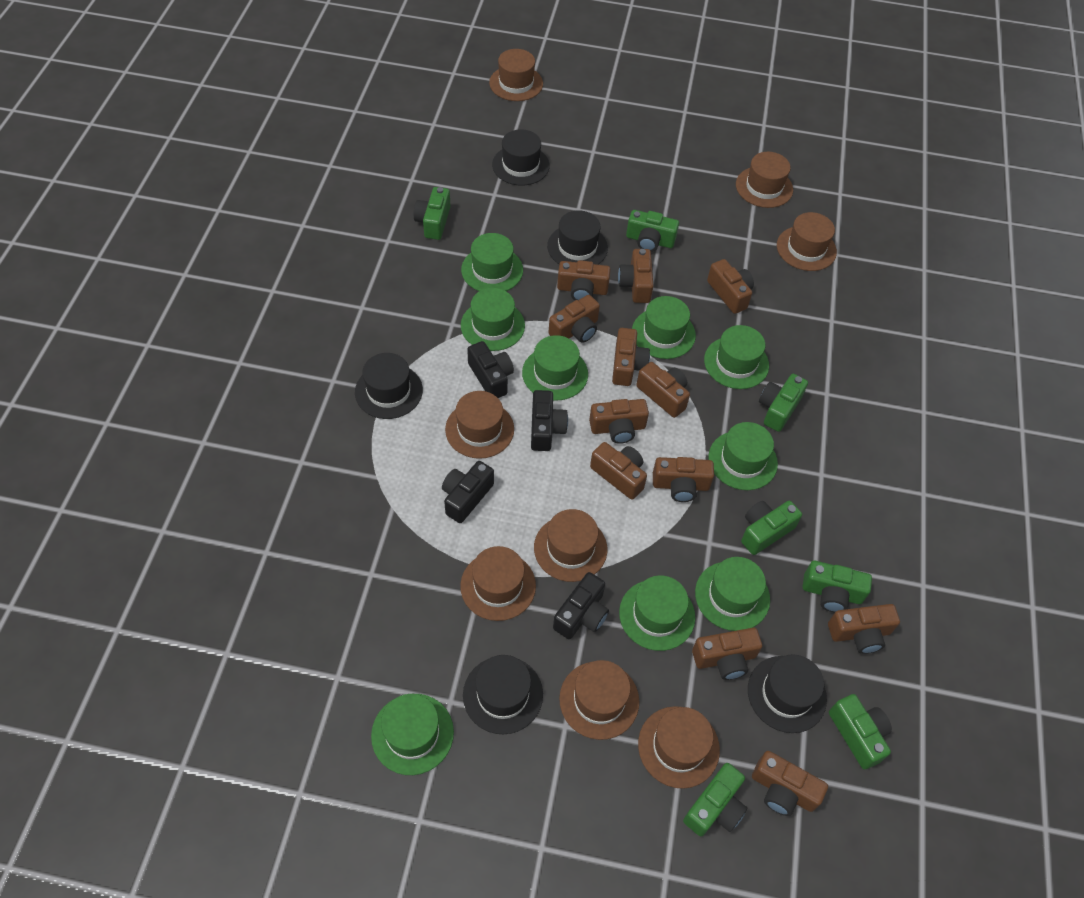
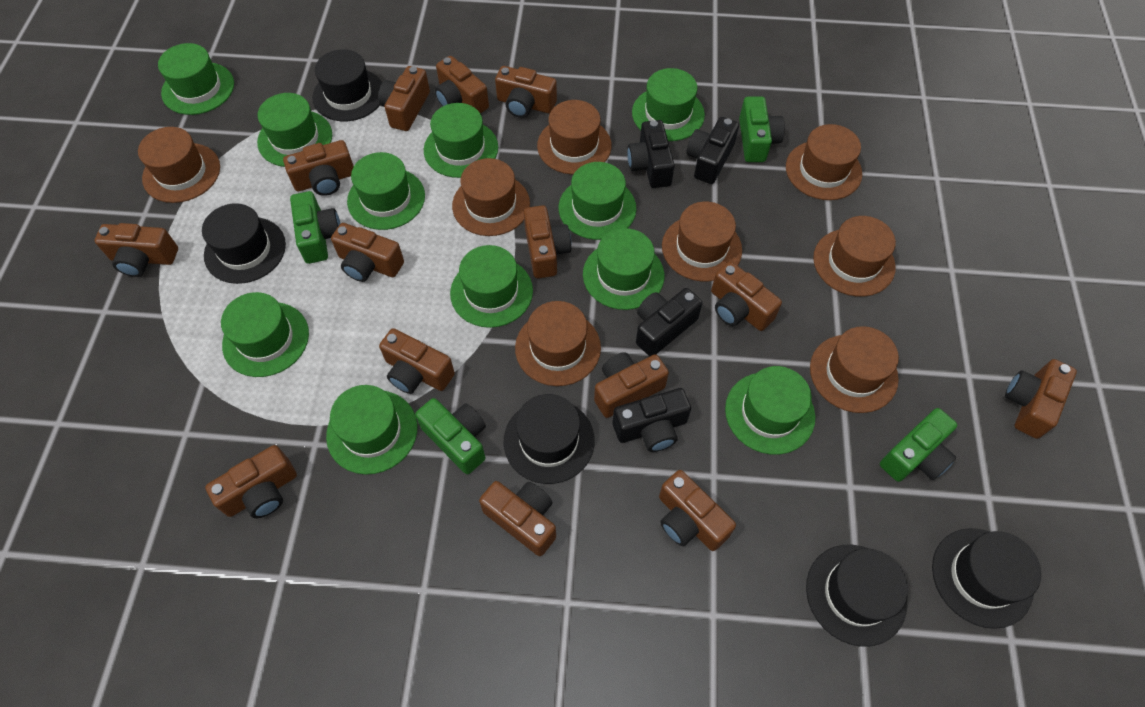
brown camera: 12 -> 14
green camera: 7 -> 4
green hat: 9 -> 11

